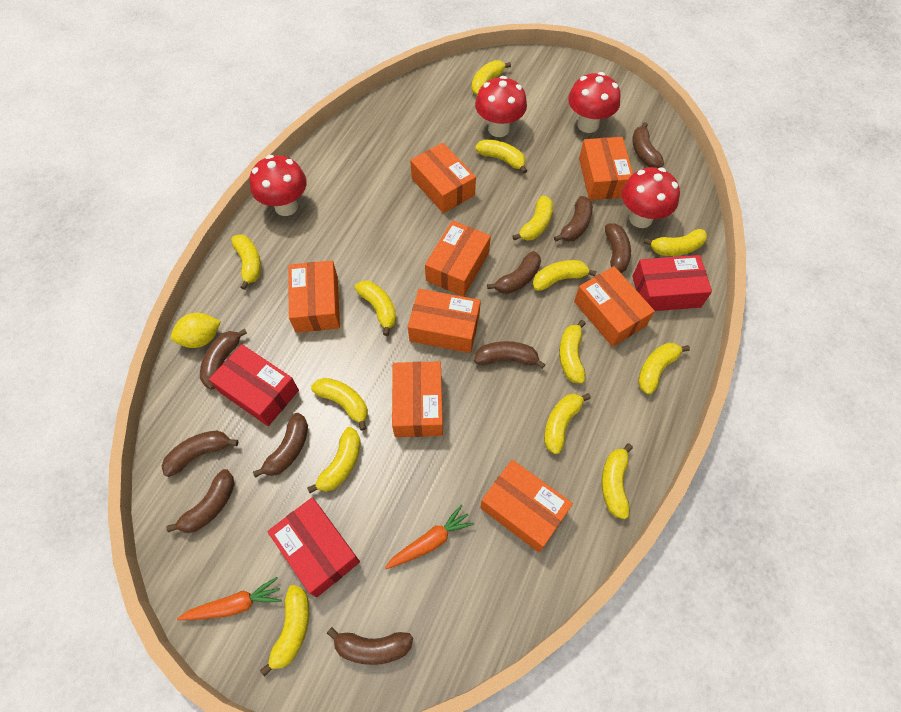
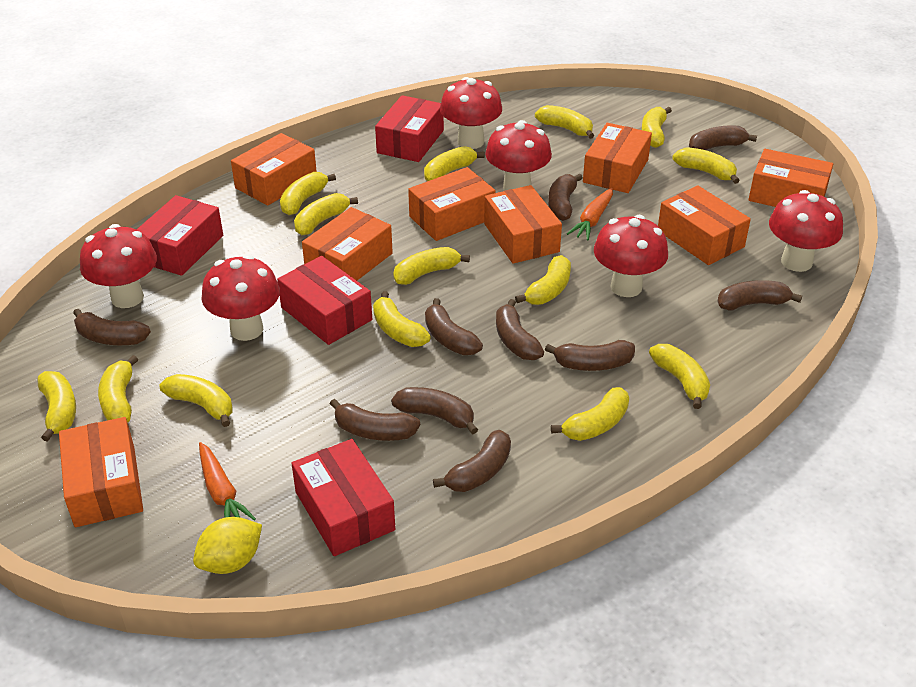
red box: 3 -> 4
red mushroom: 4 -> 6

